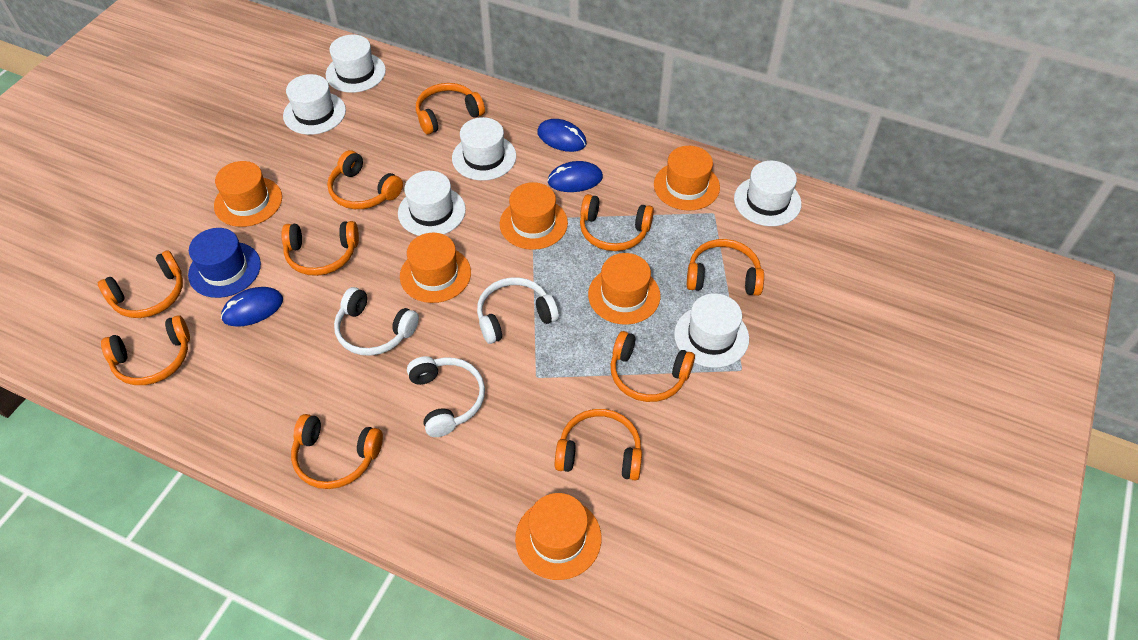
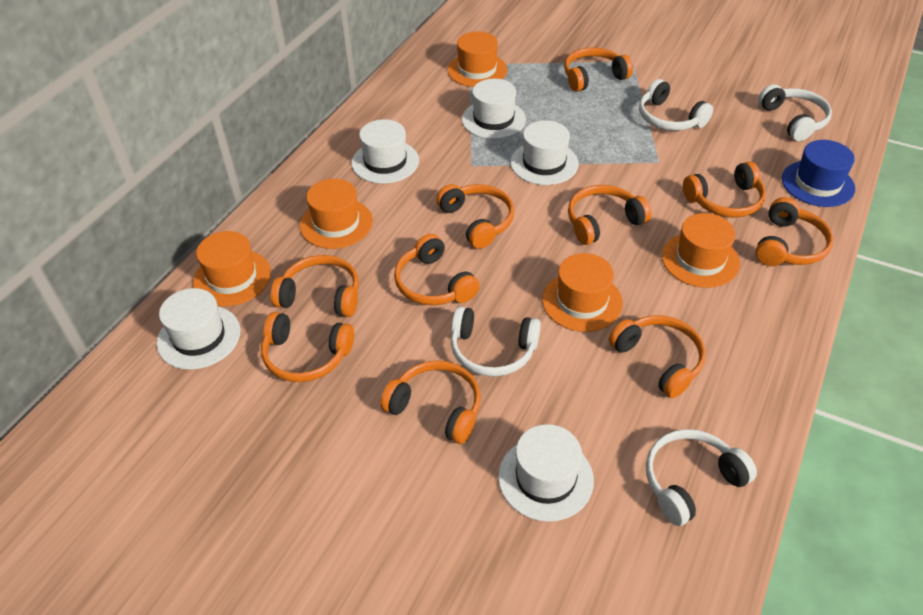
blue mouse: 3 -> 0
orange hat: 6 -> 5
white hat: 6 -> 5
white headphones: 3 -> 4

